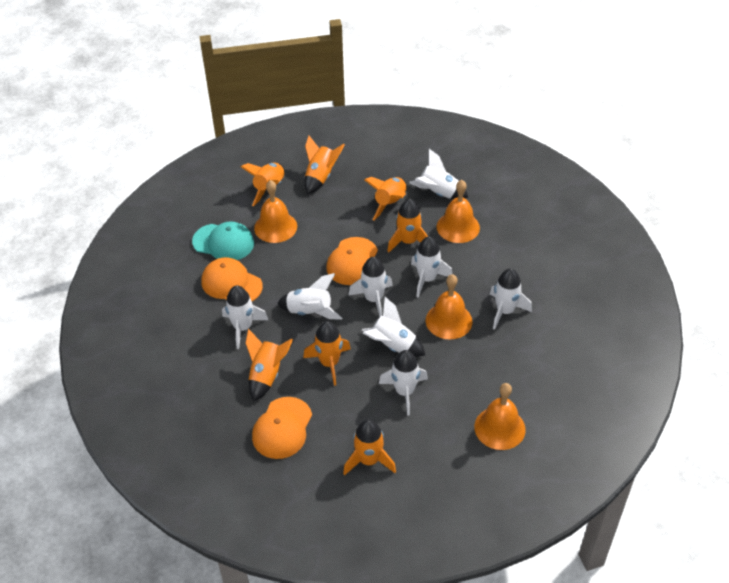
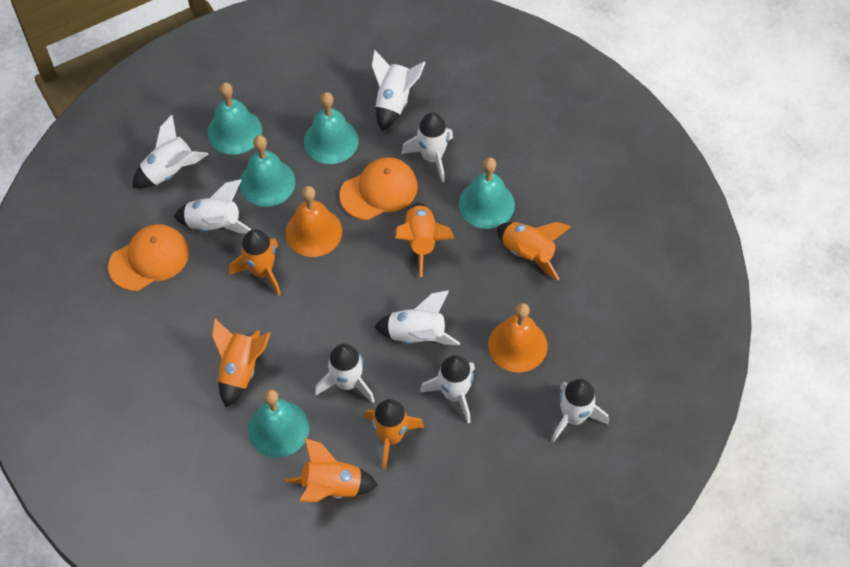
orange bell: 4 -> 2
orange cap: 3 -> 2
orange rocket: 7 -> 6
turquoise bell: 0 -> 5
turquoise cap: 1 -> 0

